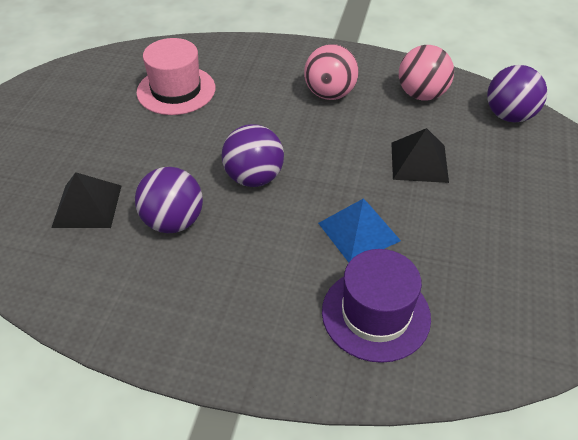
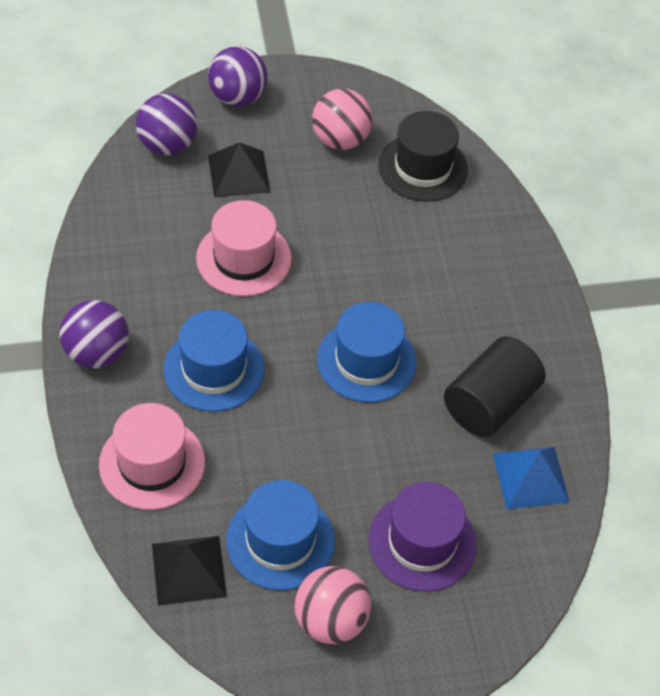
black cylinder: 0 -> 1
black hat: 0 -> 1
blue hat: 0 -> 3
pink hat: 1 -> 2

